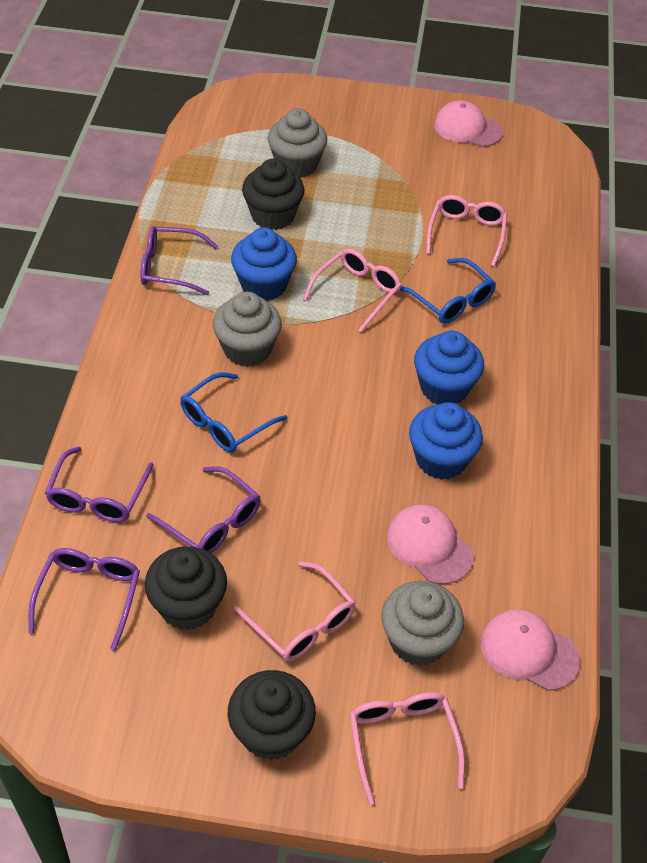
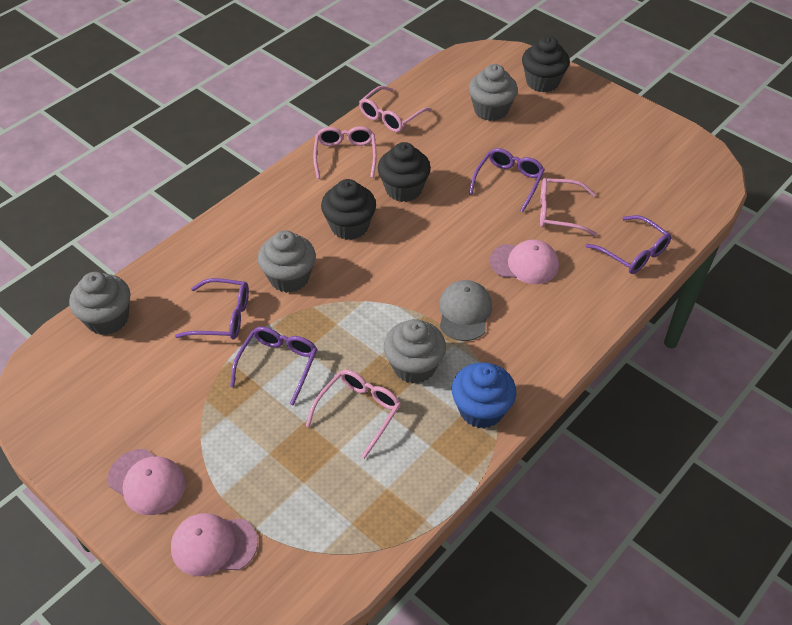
blue cupcake: 3 -> 1
blue glasses: 2 -> 0
grey cap: 0 -> 1
grey cupcake: 3 -> 4

